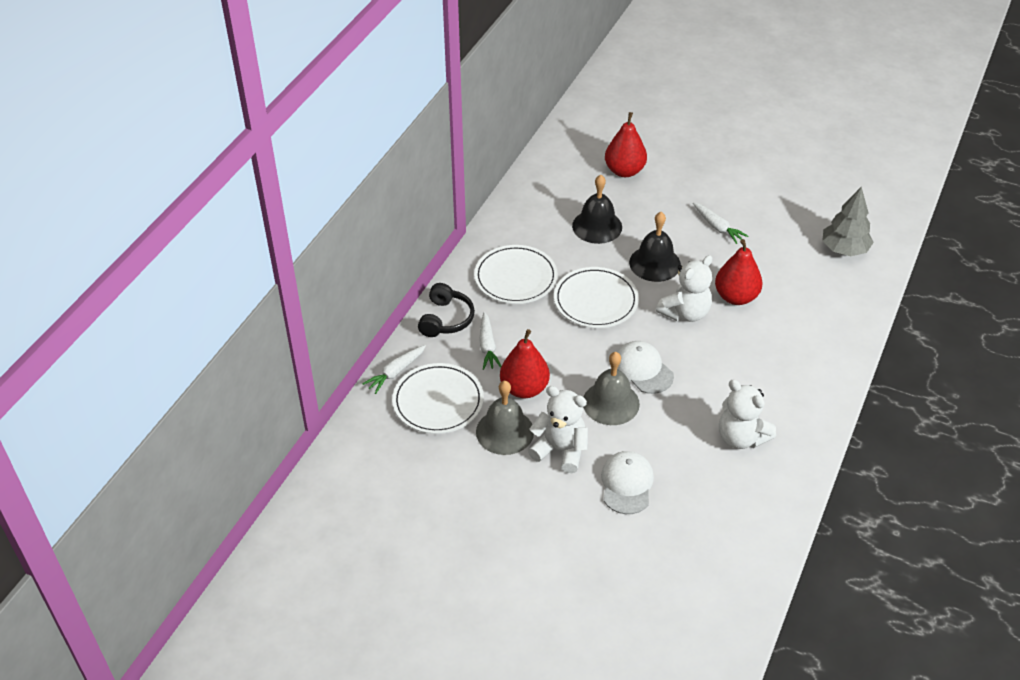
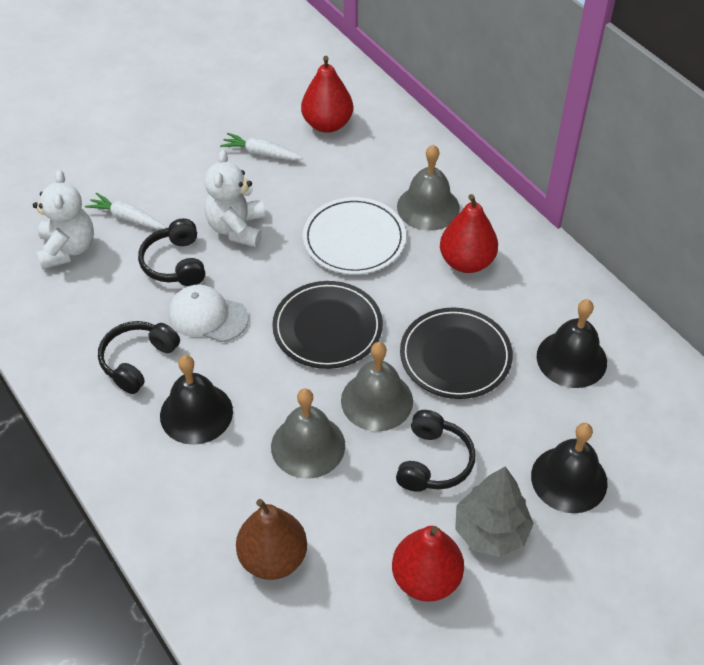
black bell: 2 -> 3
black headphones: 1 -> 3
black plate: 0 -> 2
brown pear: 0 -> 1
grey bell: 2 -> 3
white cap: 2 -> 1
white carrot: 3 -> 2
white plate: 3 -> 1
white teddy bear: 3 -> 2

